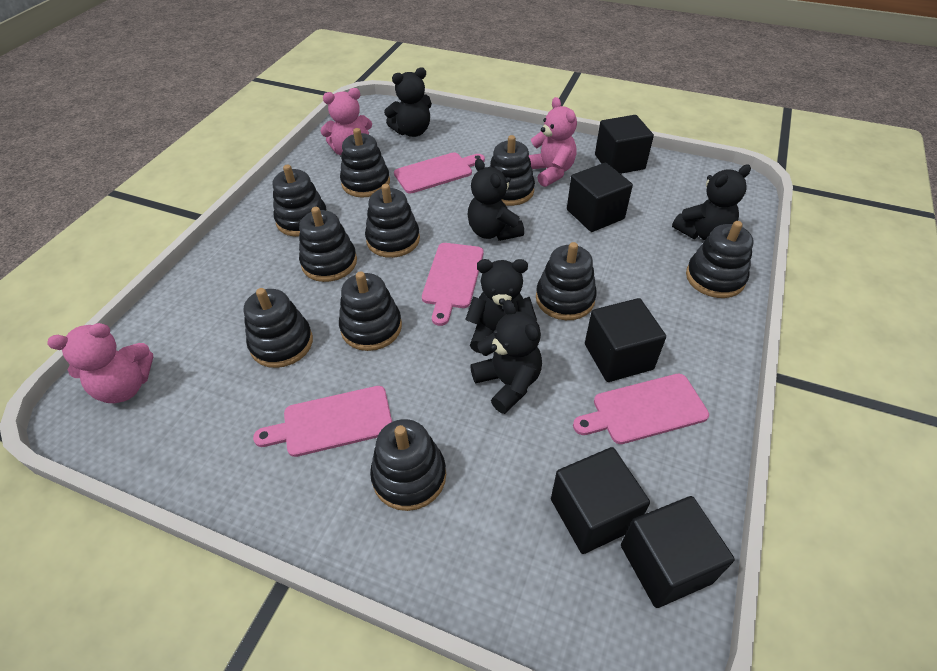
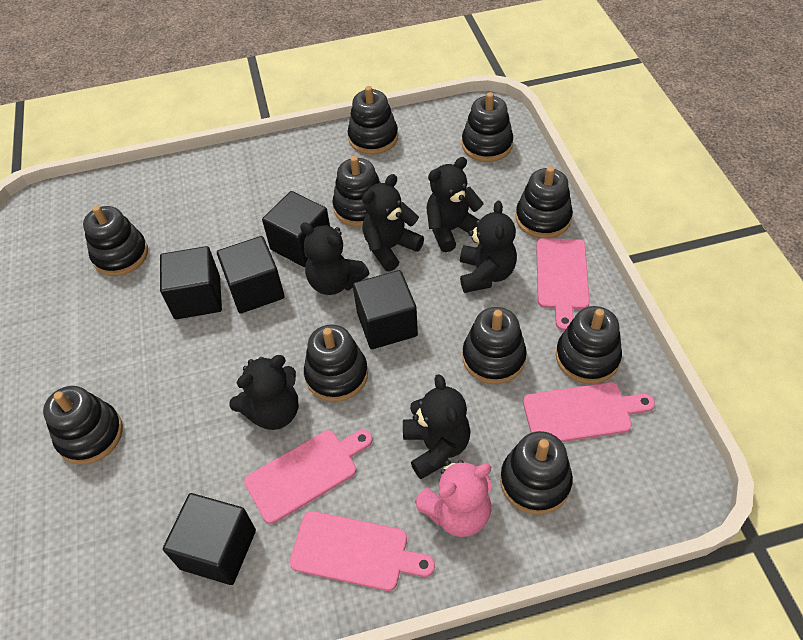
black teddy bear: 5 -> 6
pink teddy bear: 3 -> 1

